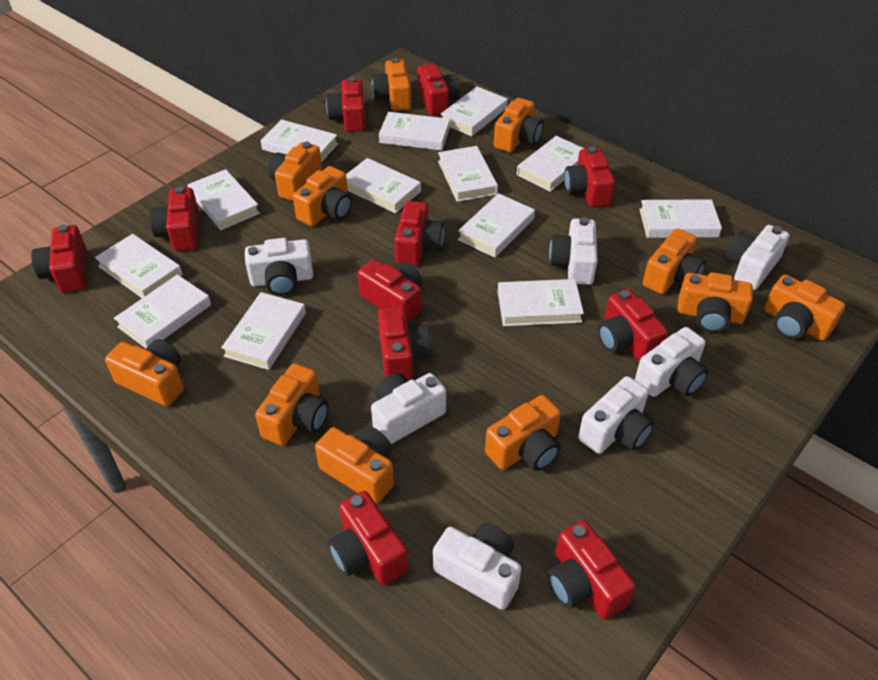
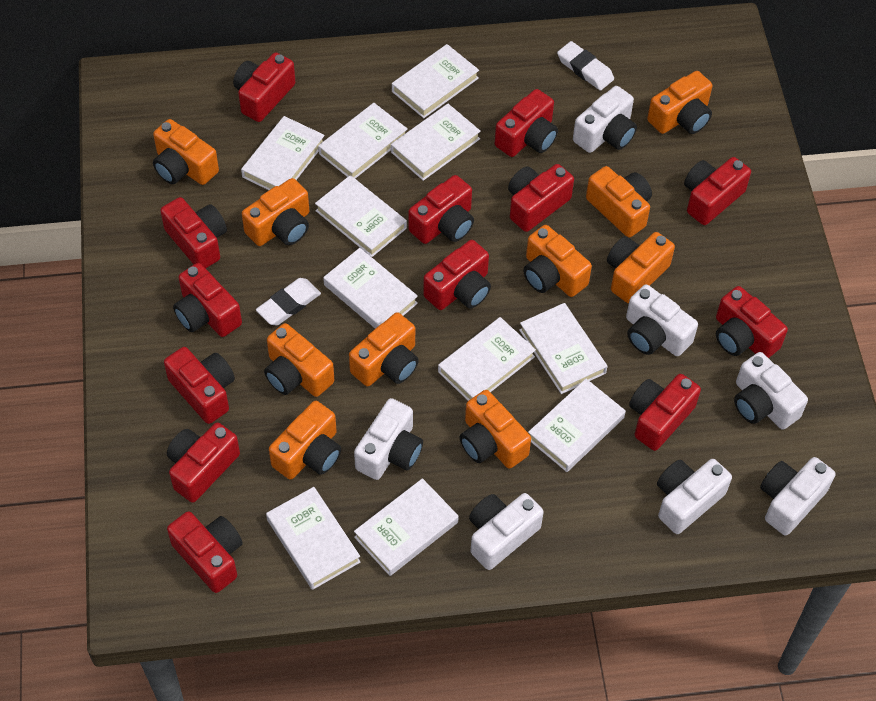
orange camera: 11 -> 10
red camera: 11 -> 13
white book: 13 -> 11
white eraser: 0 -> 2

